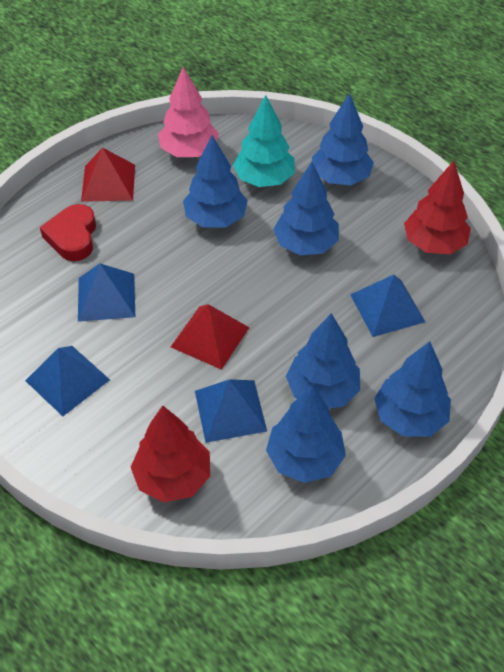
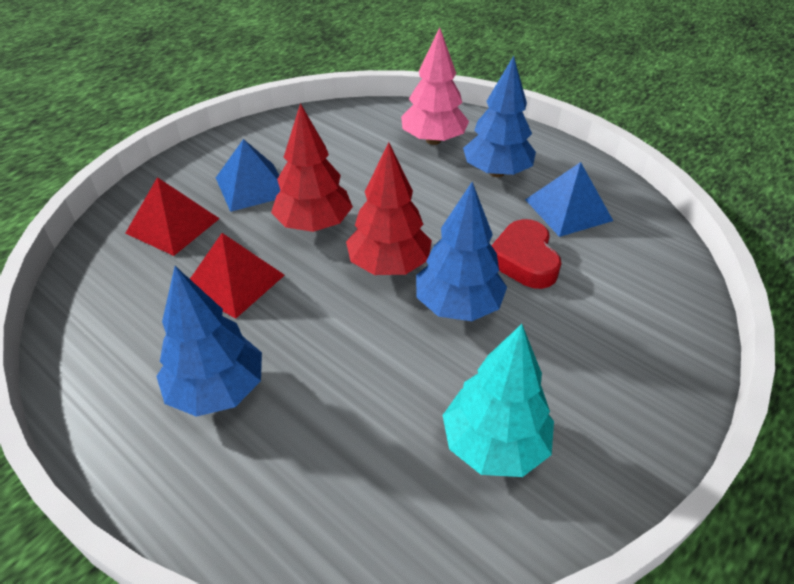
blue pyramid: 4 -> 2
blue tree: 6 -> 3

